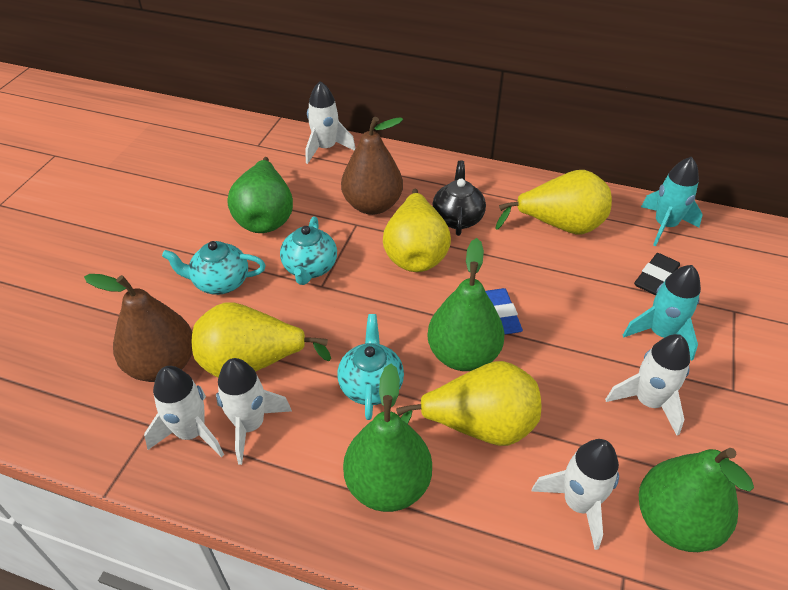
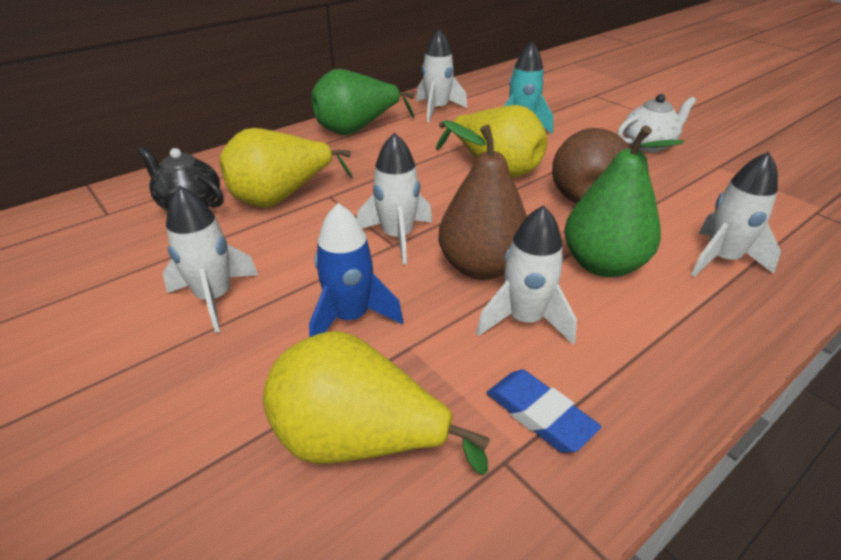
black eraser: 1 -> 0
blue rocket: 0 -> 1
green pear: 4 -> 2
turquoise rocket: 2 -> 1
turquoise teapot: 3 -> 0
white teapot: 0 -> 1
yellow pear: 4 -> 3

